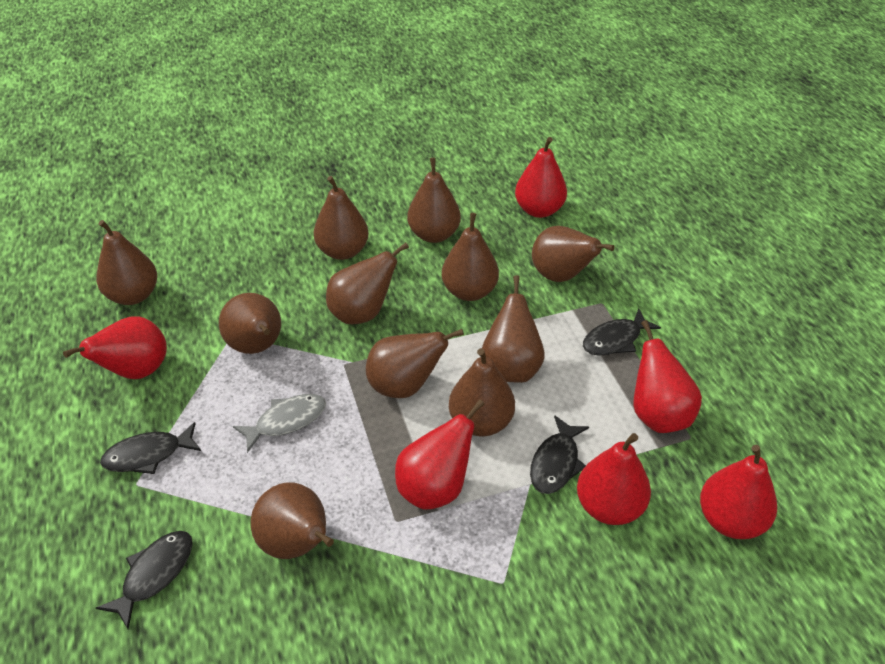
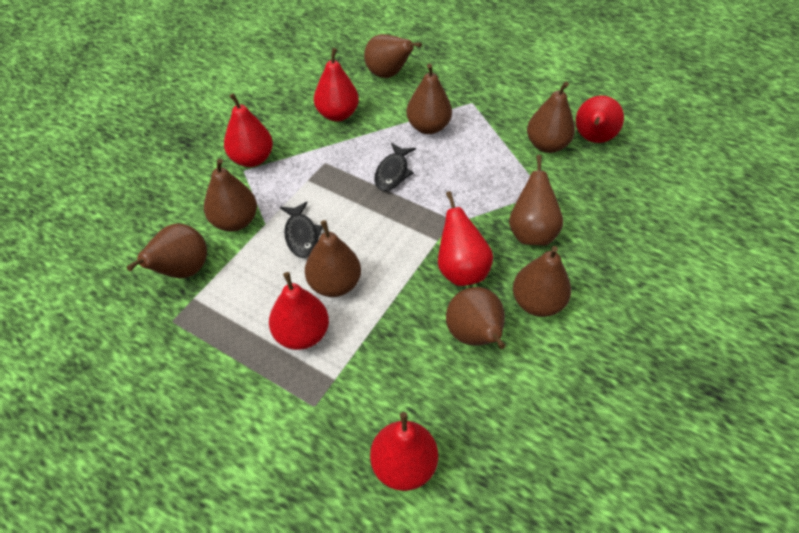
black fish: 4 -> 2
brown pear: 11 -> 9
grey fish: 1 -> 0

